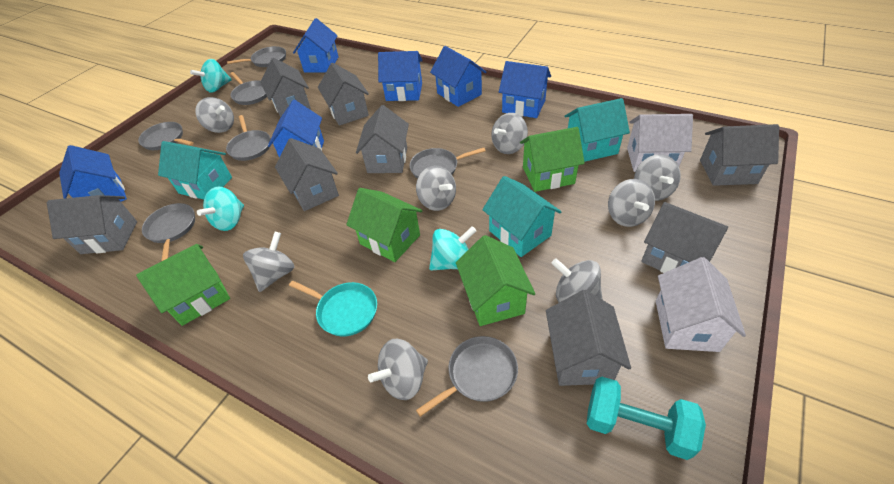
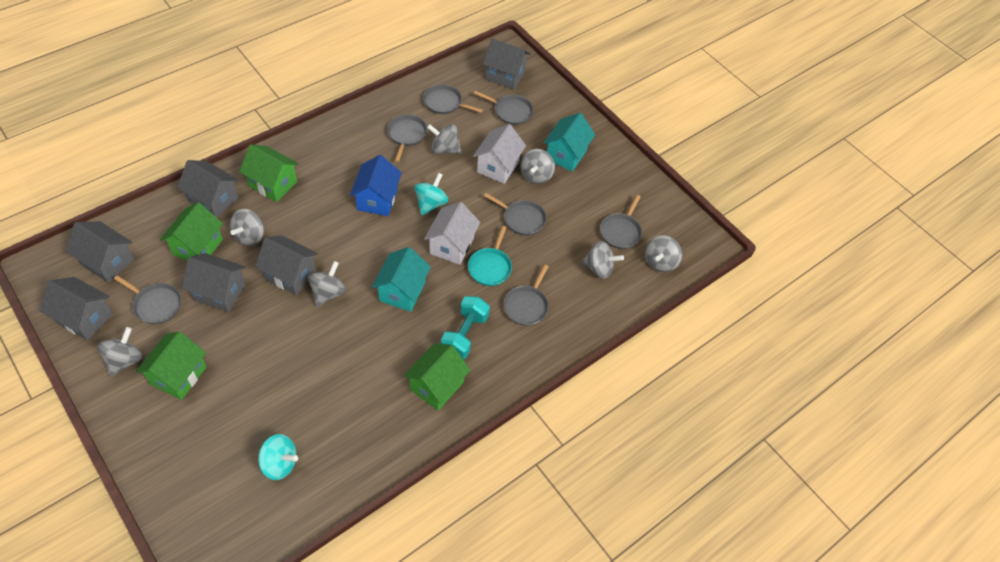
blue house: 6 -> 1
grey house: 8 -> 6
grey spinning top: 8 -> 7
turquoise house: 3 -> 2
turquoise spinning top: 3 -> 2

